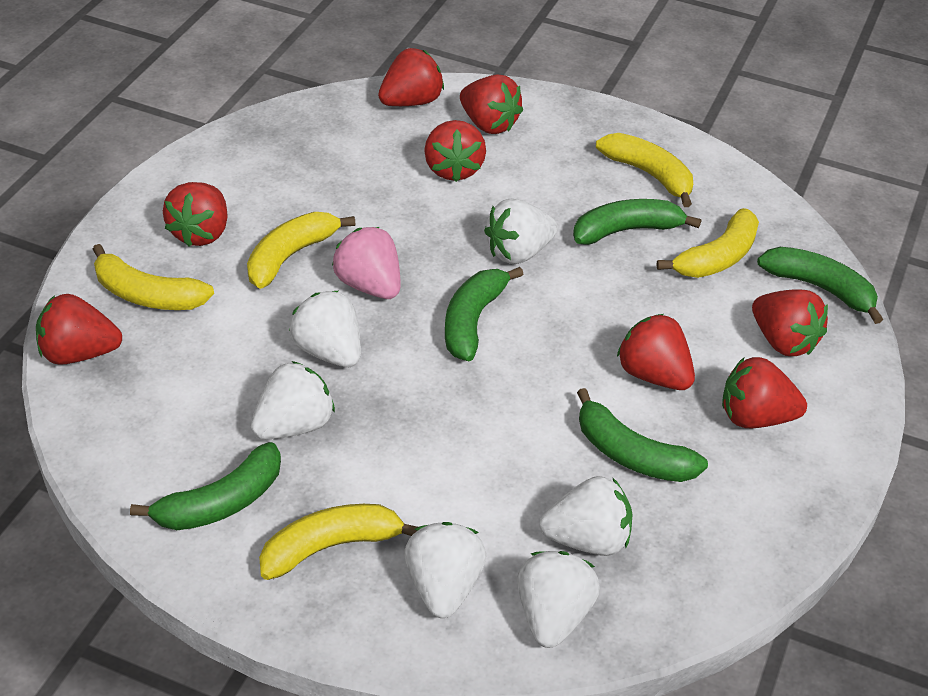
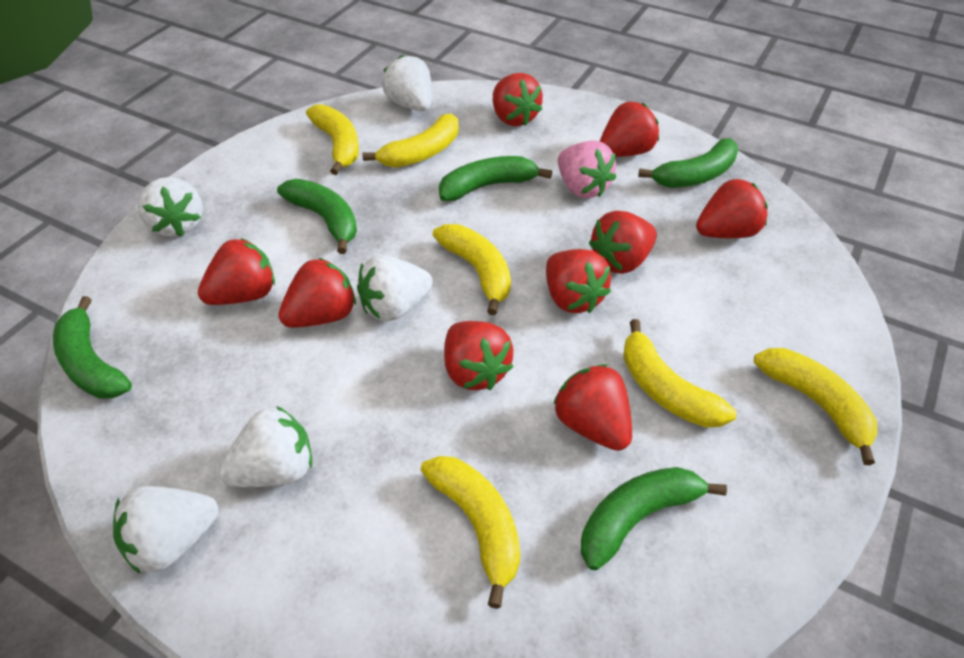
red strawberry: 8 -> 9
white strawberry: 6 -> 5
yellow banana: 5 -> 6

